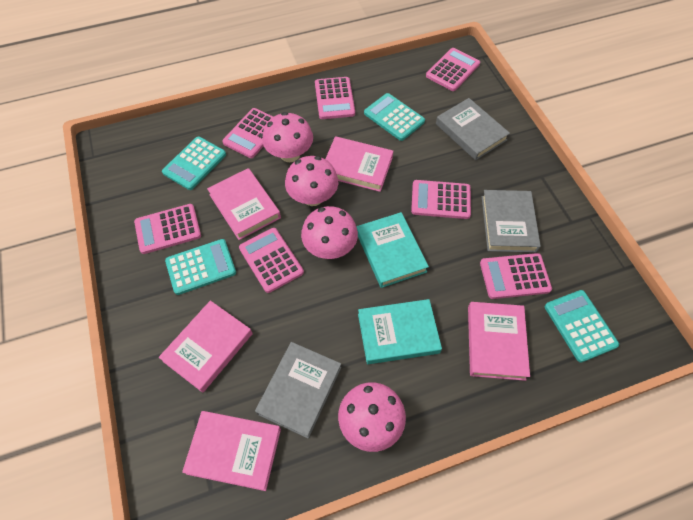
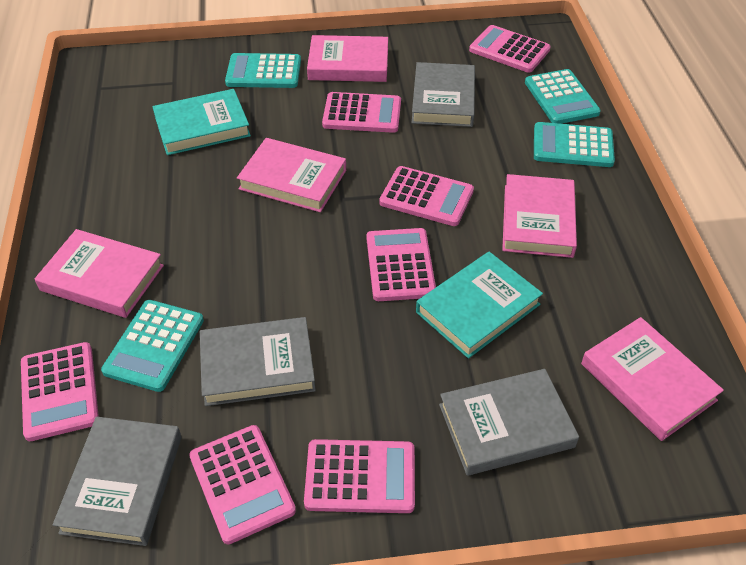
grey book: 3 -> 4
pink mushroom: 4 -> 0

